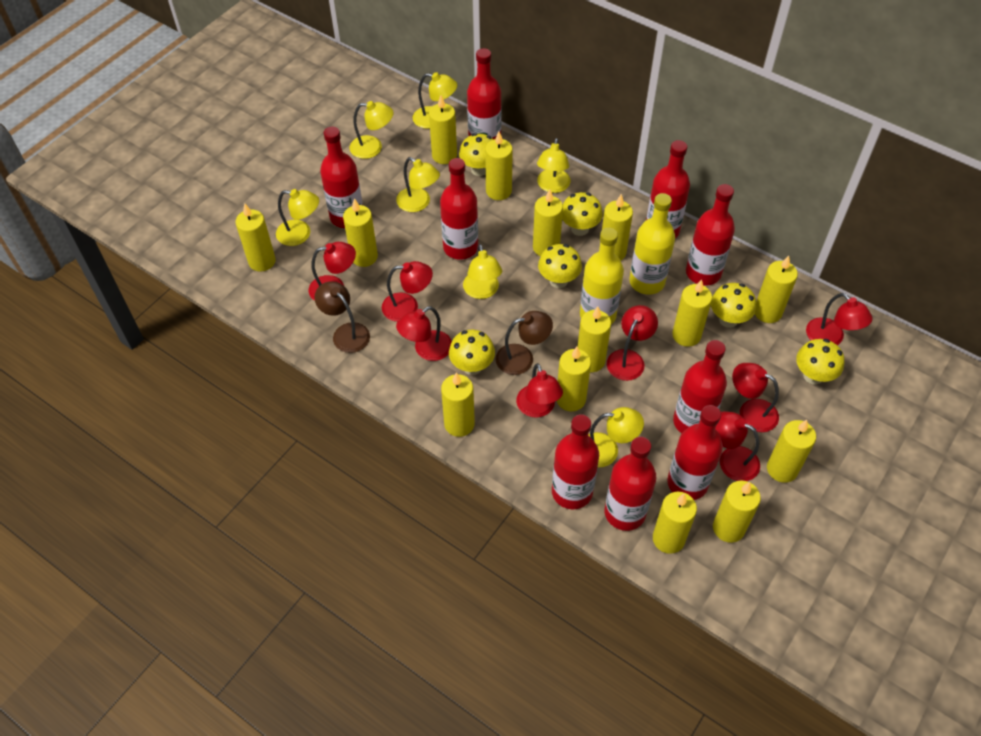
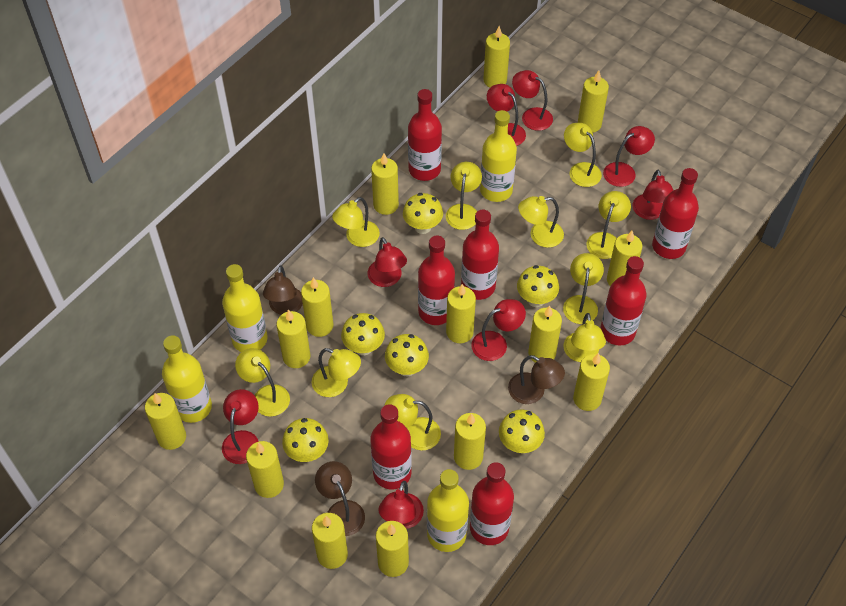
brown lamp: 2 -> 3
red bottle: 9 -> 7
yellow bottle: 2 -> 4
yellow lamp: 7 -> 10

